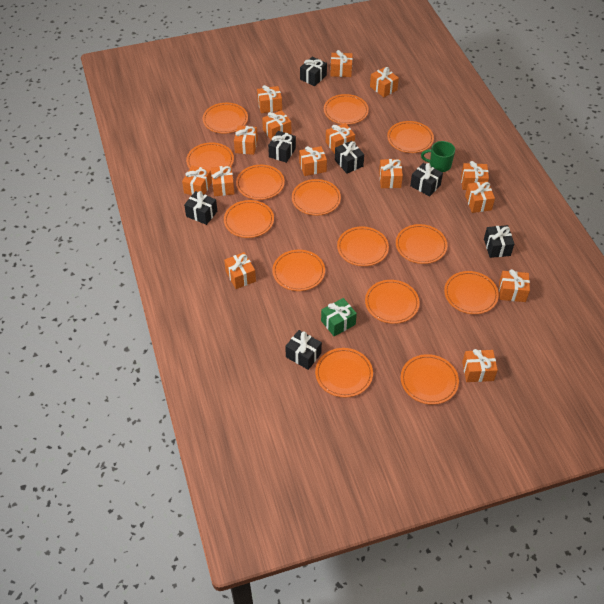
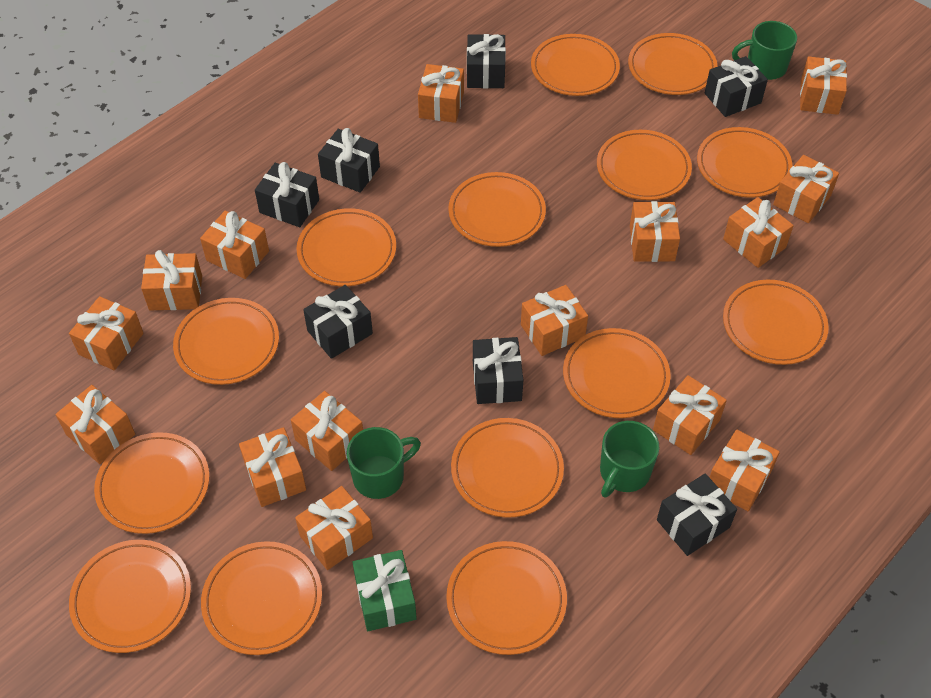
green mug: 1 -> 3

